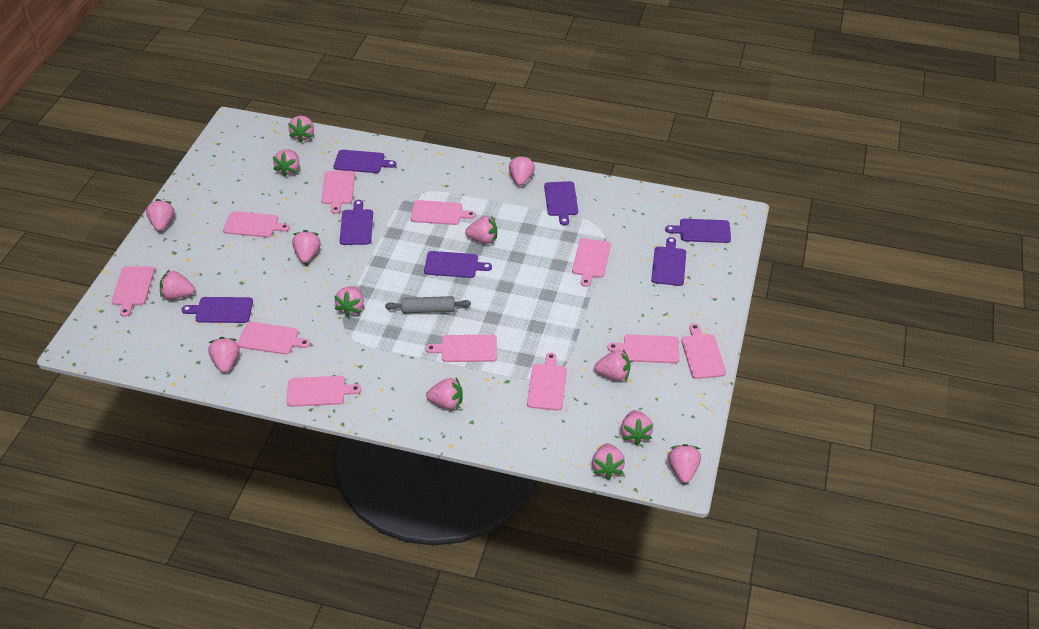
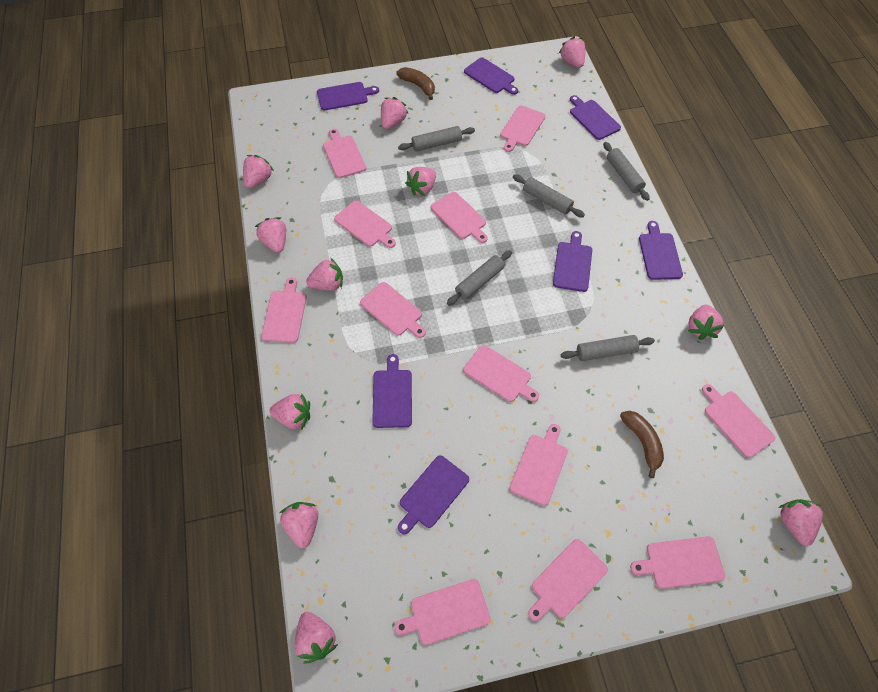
brown banana: 0 -> 2
grey rolling pin: 1 -> 5
pink cutting board: 11 -> 12
pink strawberry: 14 -> 11

